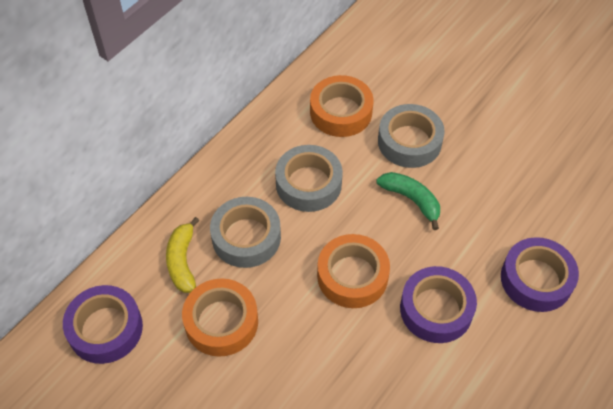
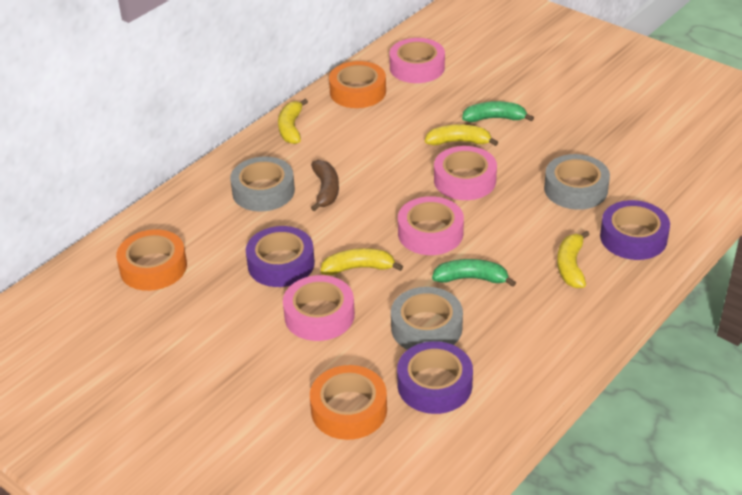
brown banana: 0 -> 1
green banana: 1 -> 2
pink tape: 0 -> 4
yellow banana: 1 -> 4

